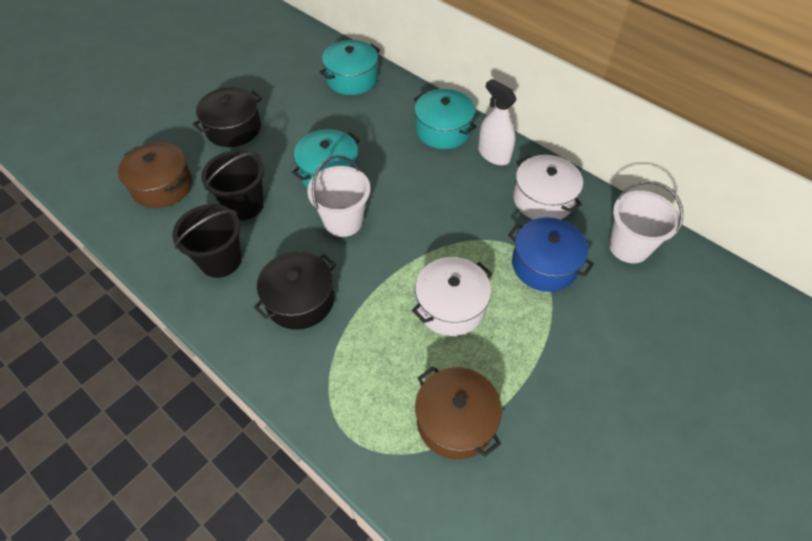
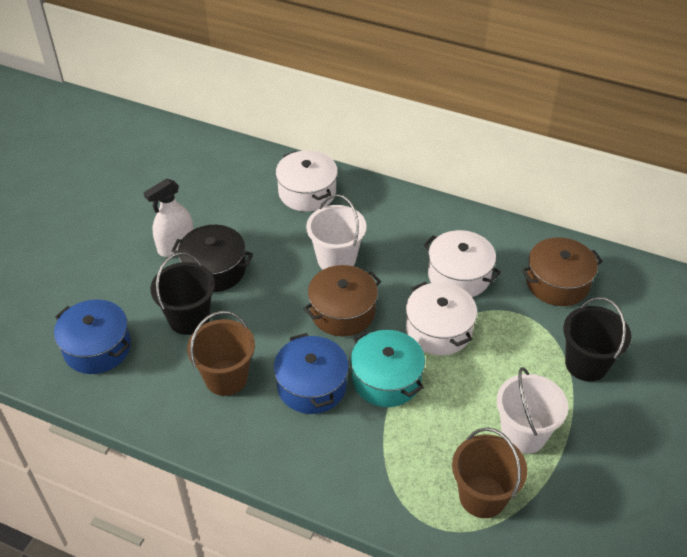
black pot: 2 -> 1
blue pot: 1 -> 2
brown bucket: 0 -> 2
turquoise pot: 3 -> 1
white pot: 2 -> 3

